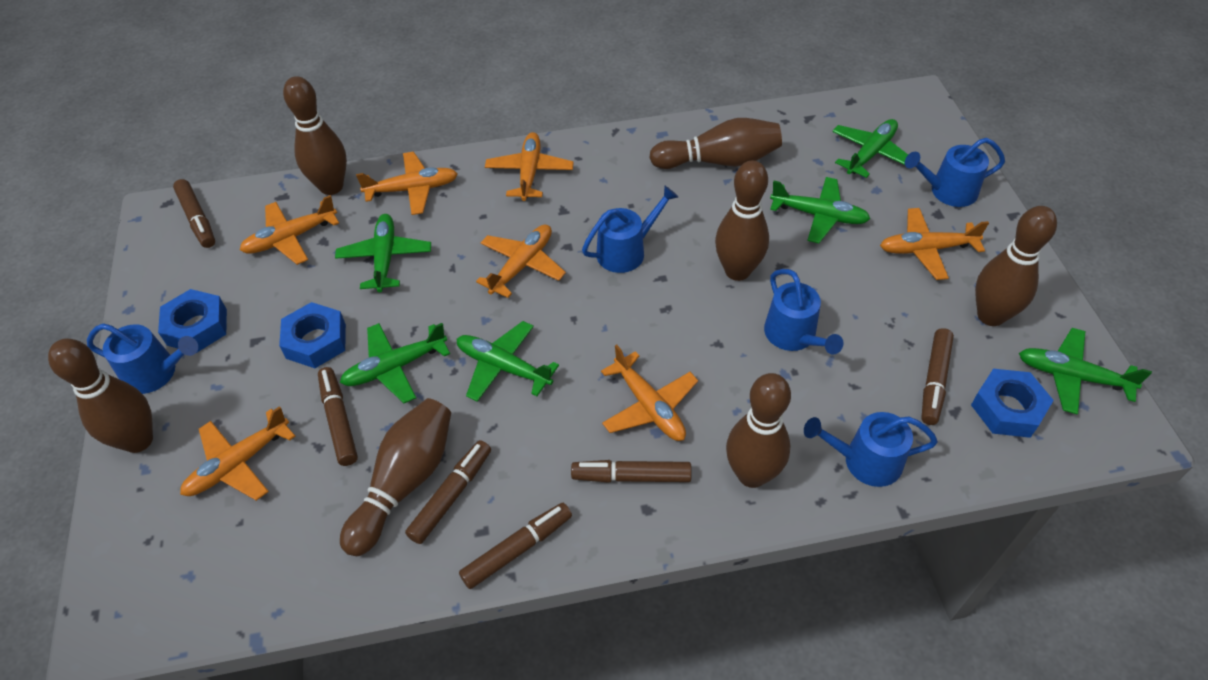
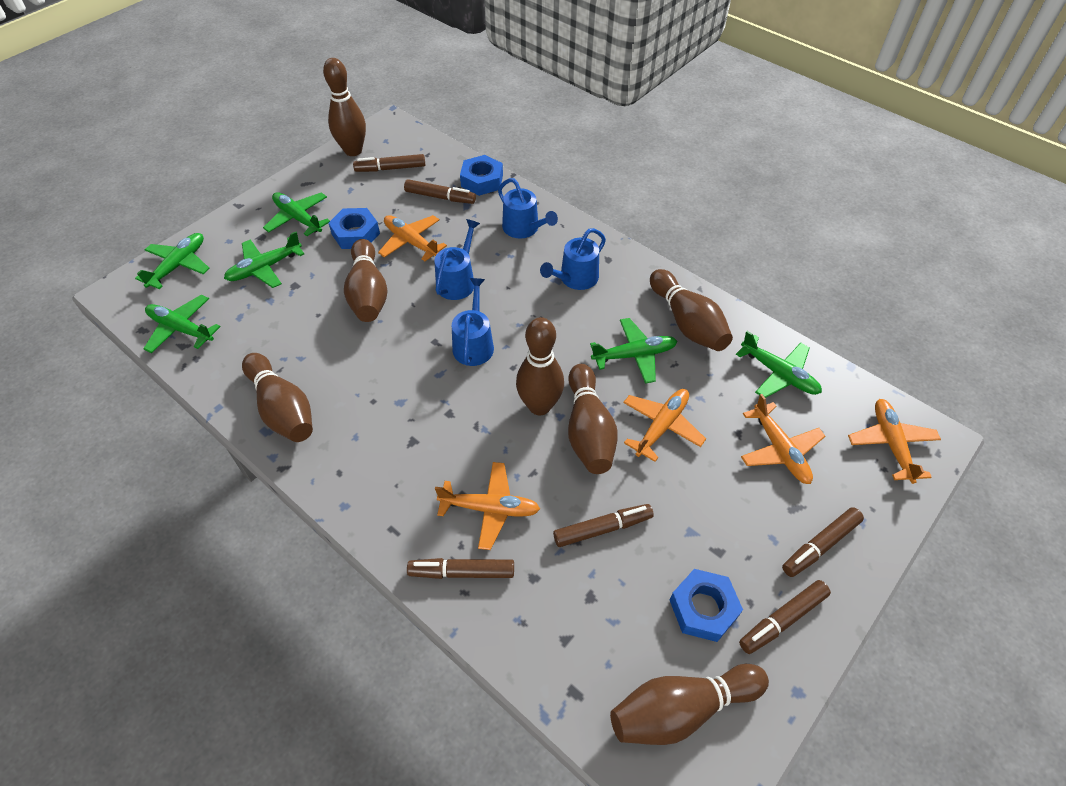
blue watering can: 5 -> 4
orange plane: 7 -> 5

